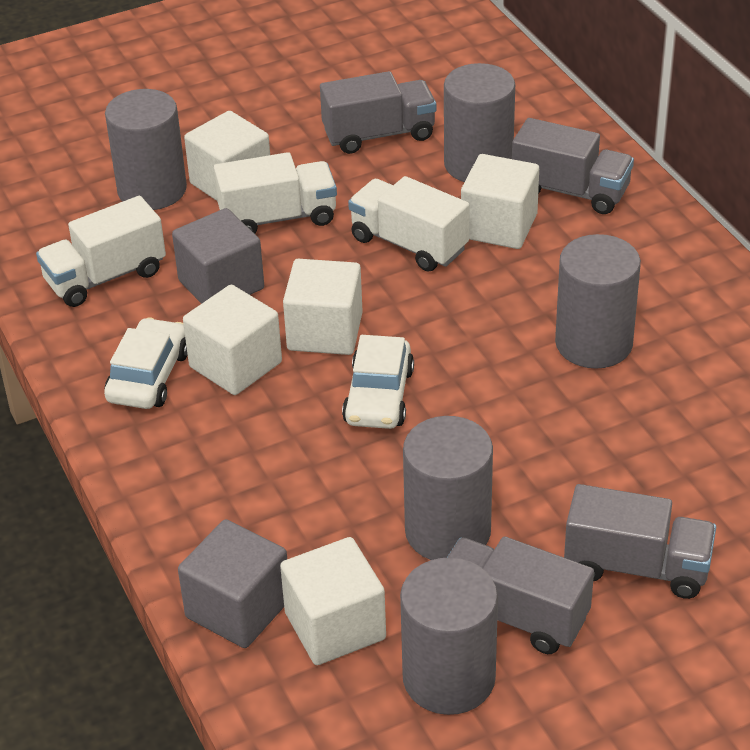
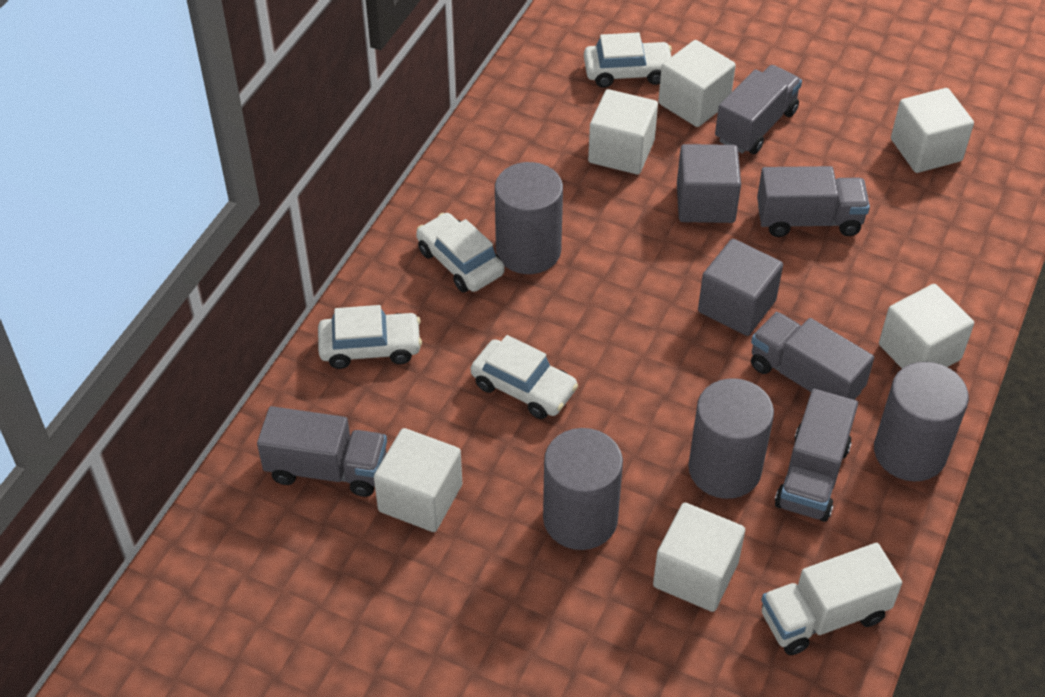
grey cylinder: 5 -> 4
grey truck: 4 -> 5
white car: 2 -> 4
white cube: 5 -> 6
white truck: 3 -> 1

